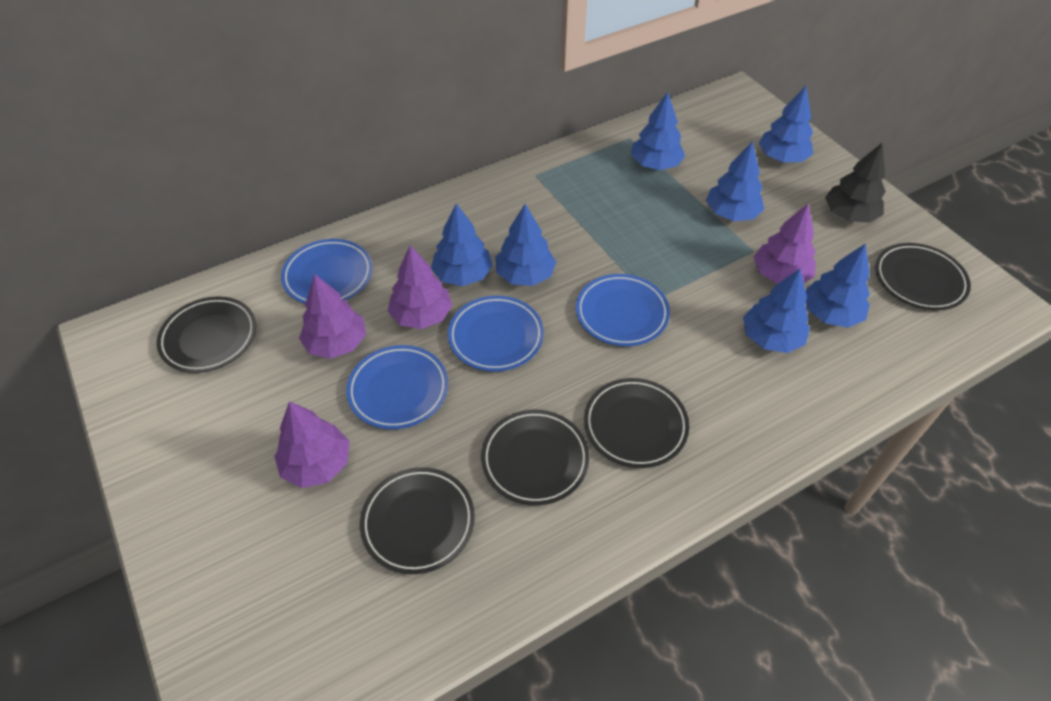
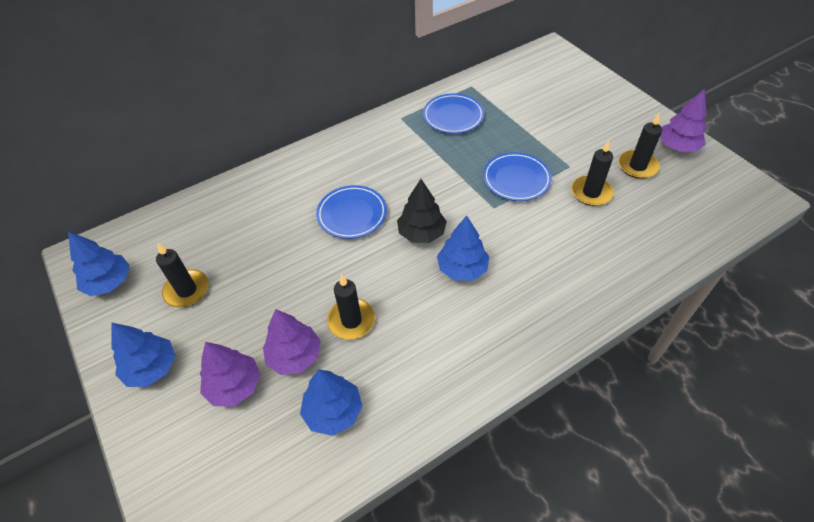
black candle: 0 -> 4
black plate: 5 -> 0
blue plate: 4 -> 3
blue tree: 7 -> 4
purple tree: 4 -> 3

